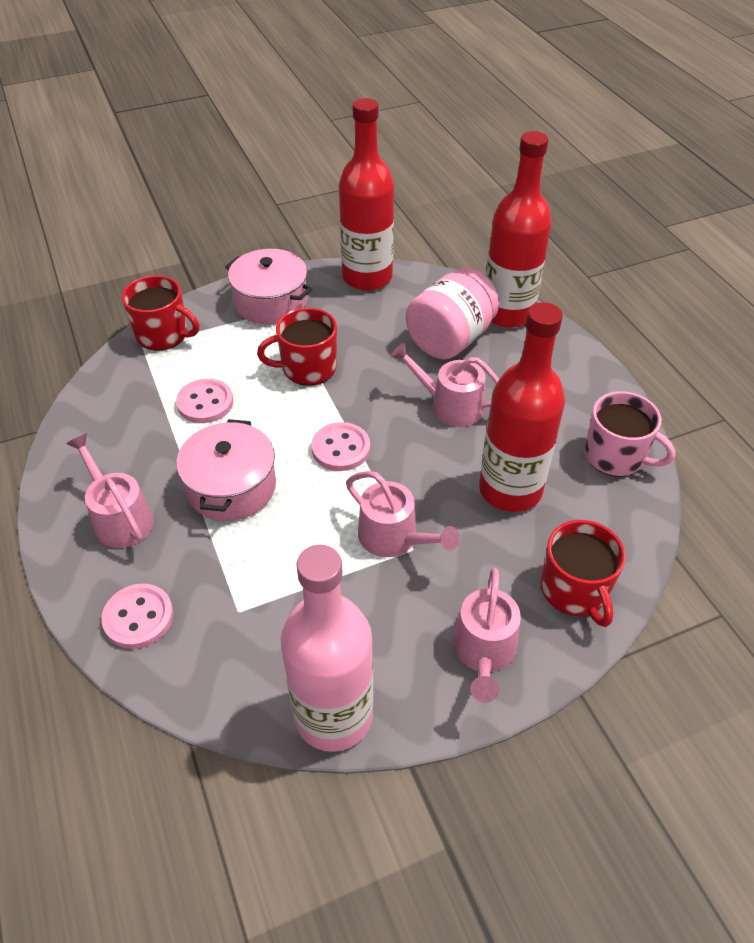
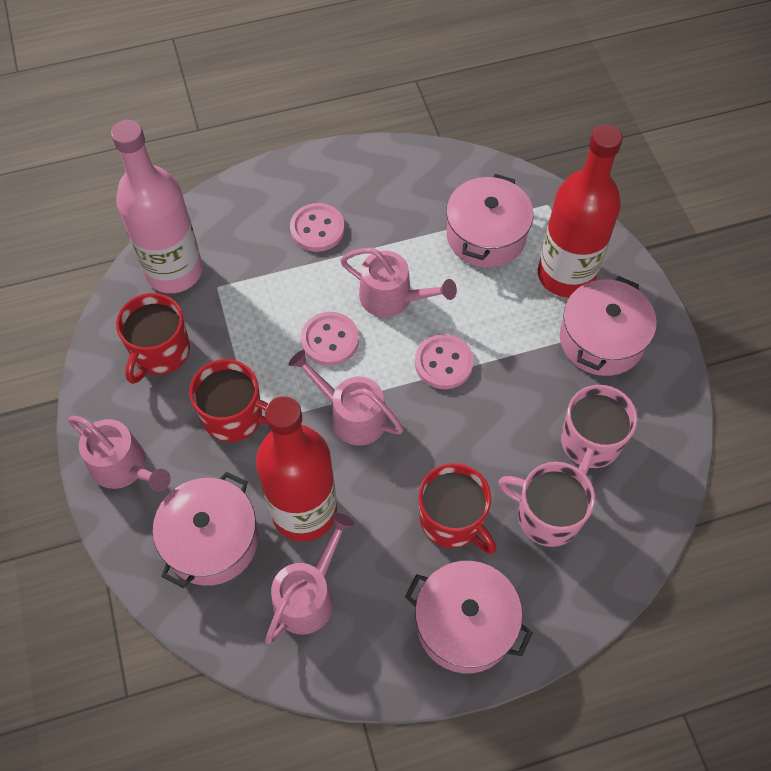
pink jar: 1 -> 0
pink mug: 1 -> 2
pink pot: 2 -> 4
red bottle: 3 -> 2

